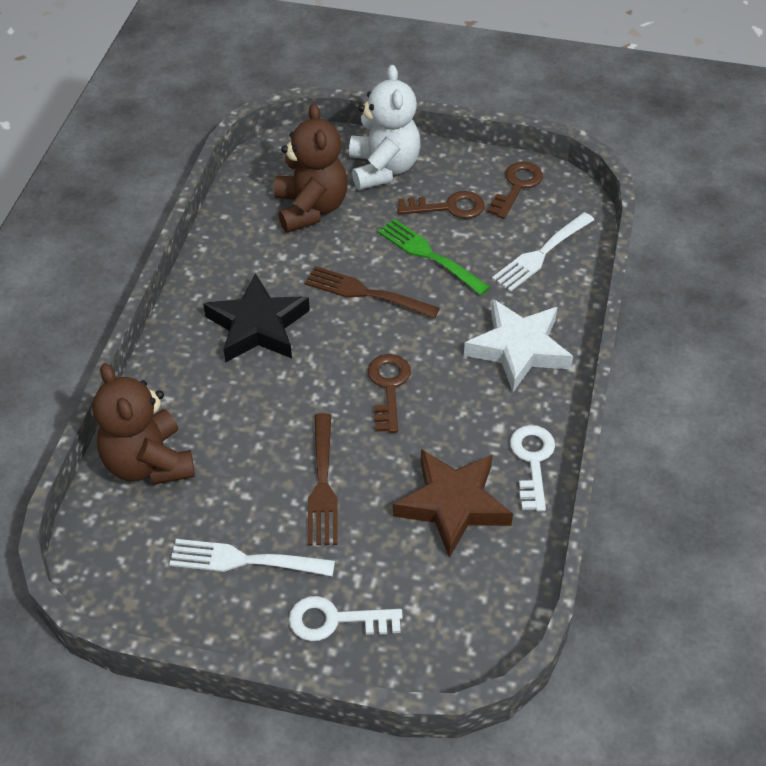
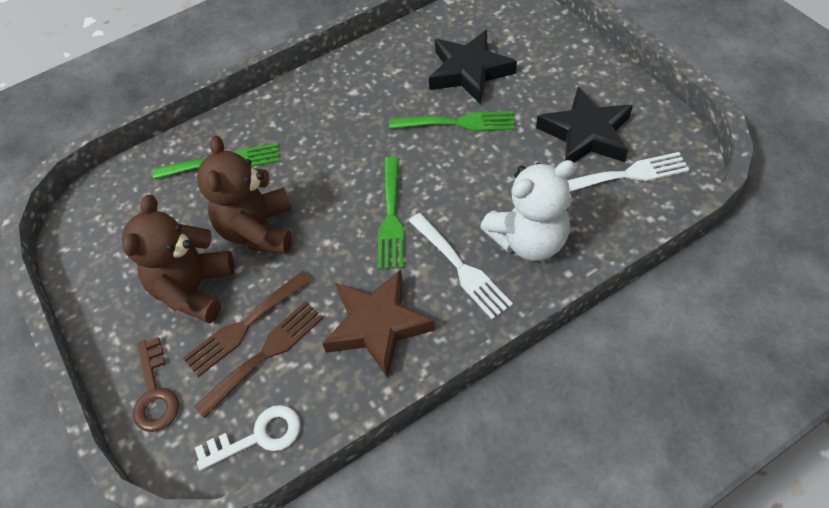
black star: 1 -> 2
brown key: 3 -> 1
green fork: 1 -> 3
white key: 2 -> 1
white star: 1 -> 0

